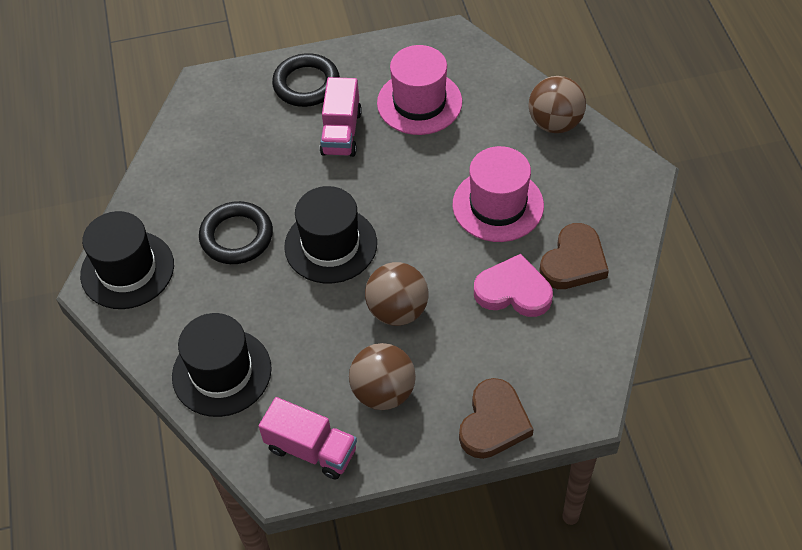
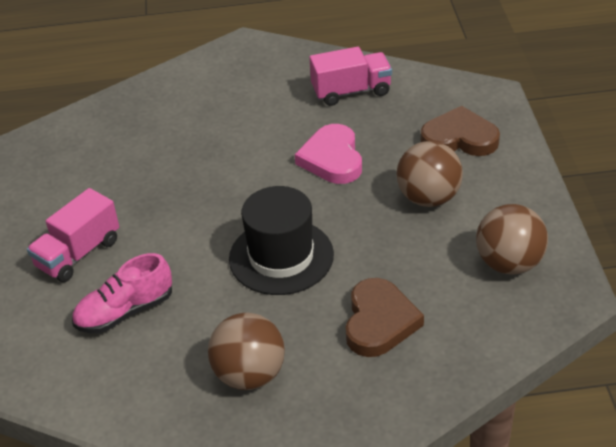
black hat: 3 -> 1
black ring: 2 -> 0
pink hat: 2 -> 0
pink shoe: 0 -> 1

